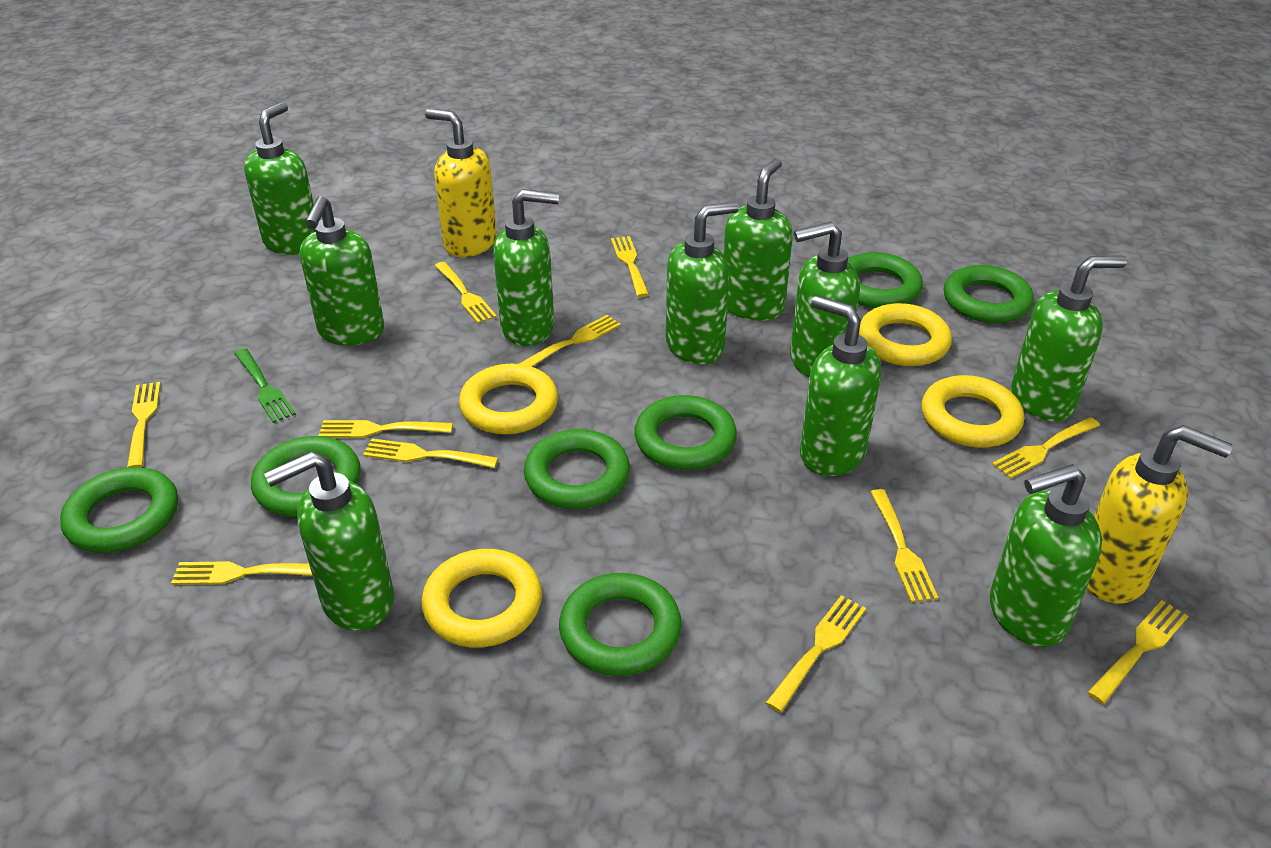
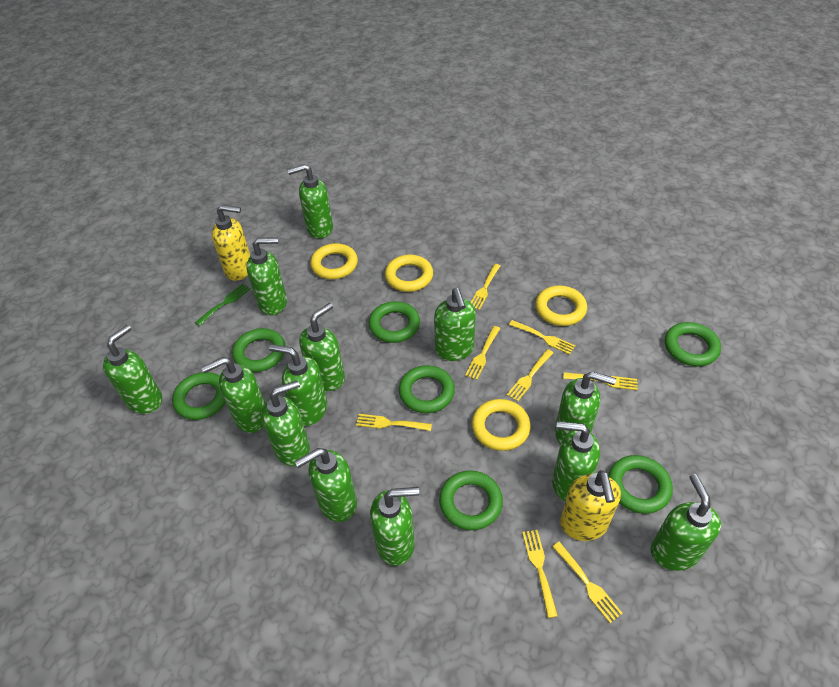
green soap dispenser: 10 -> 13
yellow fork: 11 -> 8

